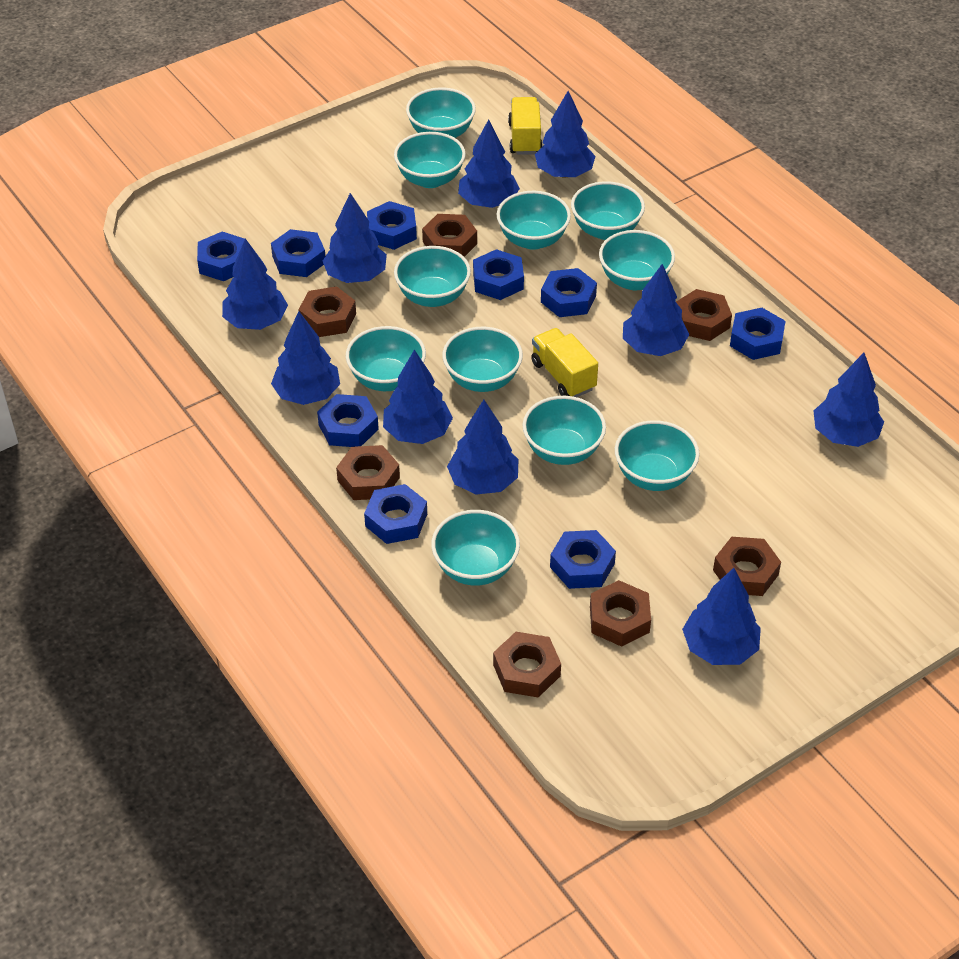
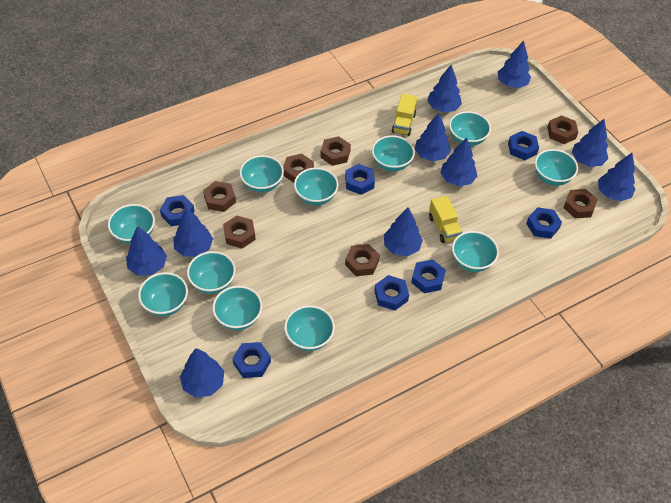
blue nut: 9 -> 7

